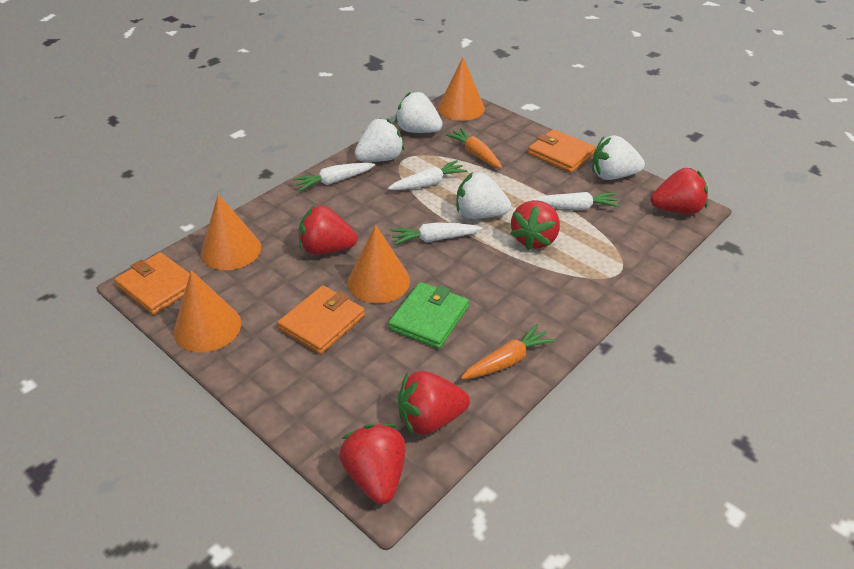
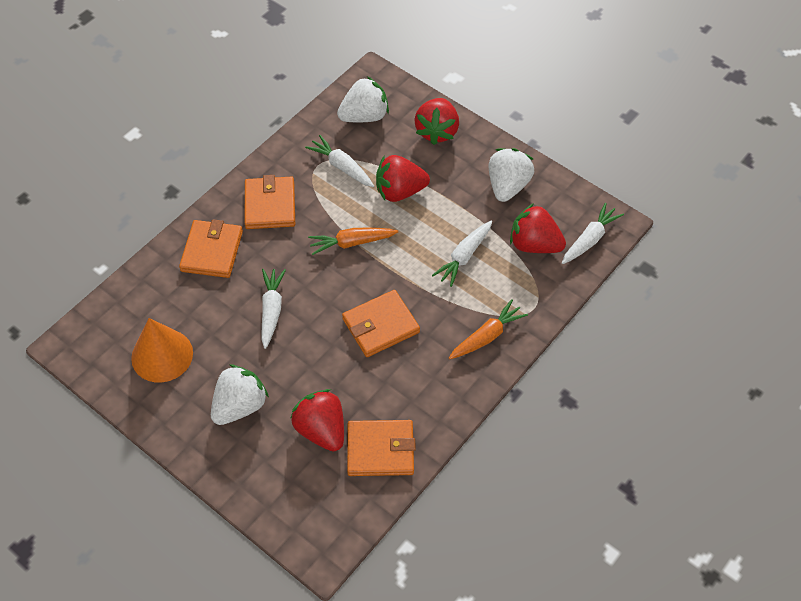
green wallet: 1 -> 0
orange cone: 4 -> 1
orange wallet: 3 -> 4
red strawberry: 5 -> 4
white strawberry: 4 -> 3

